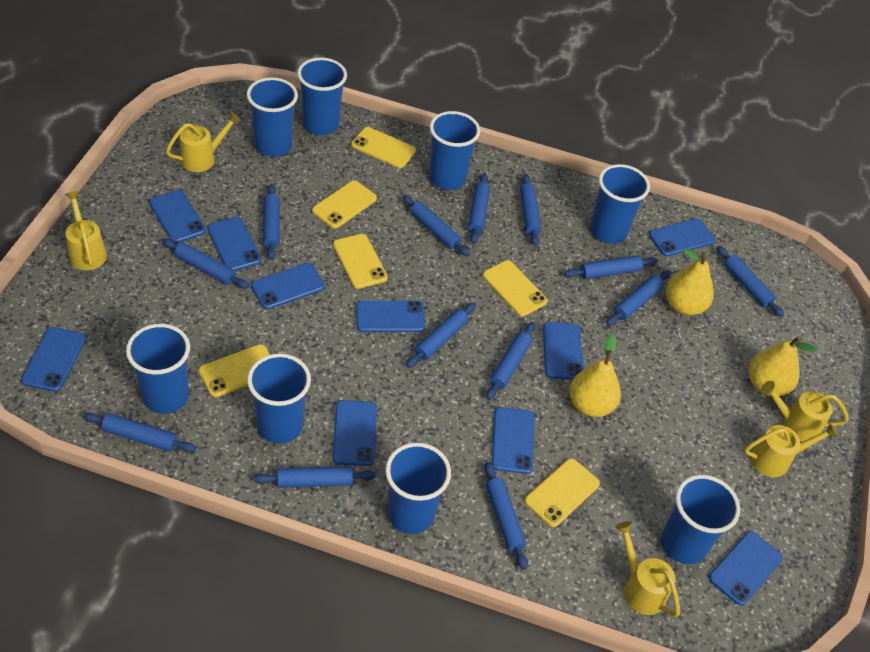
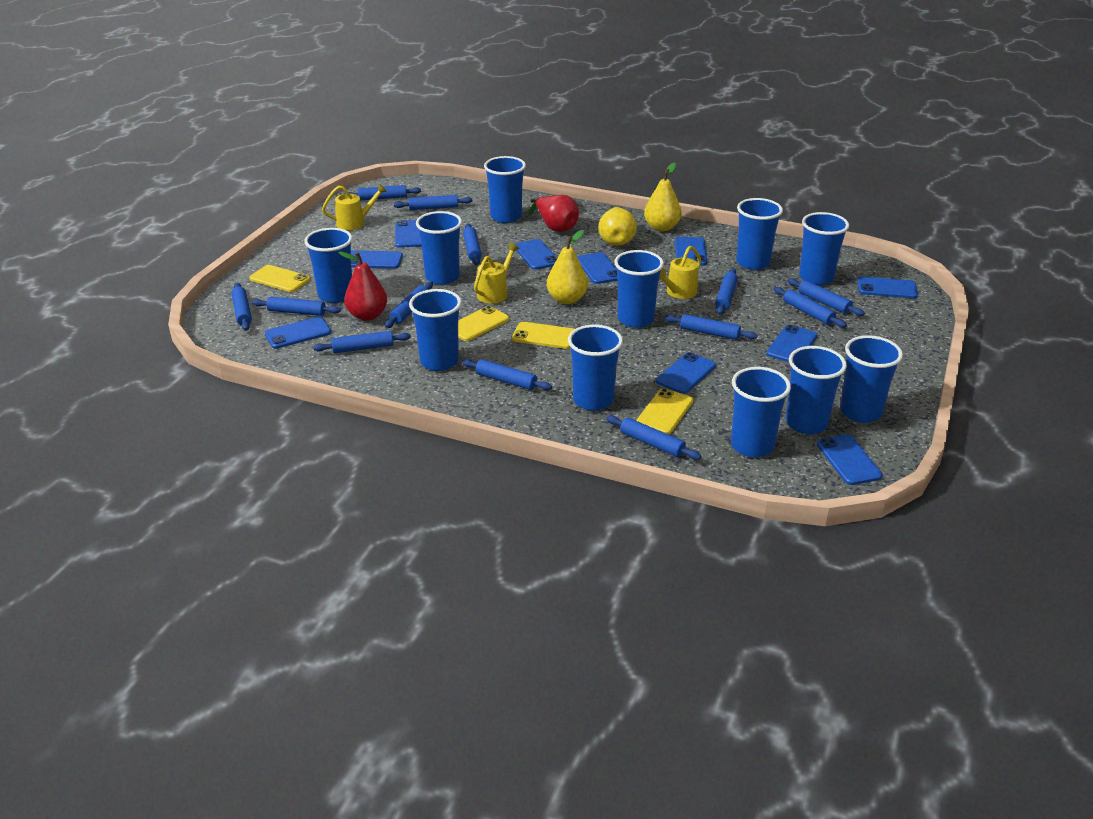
blue cup: 8 -> 11
red pear: 0 -> 2
yellow phone: 6 -> 4
yellow watering can: 5 -> 3

